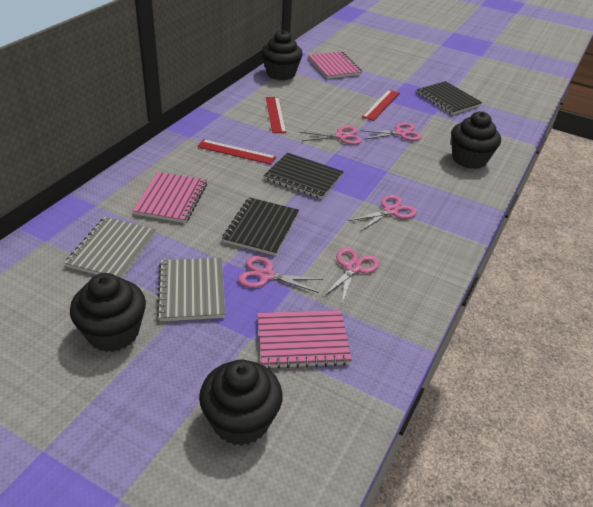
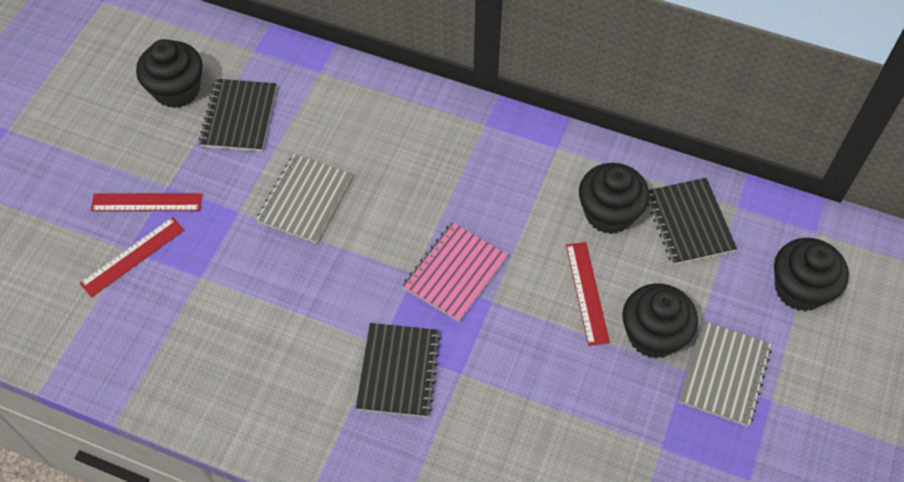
pink notebook: 3 -> 1
pink scissors: 5 -> 0

